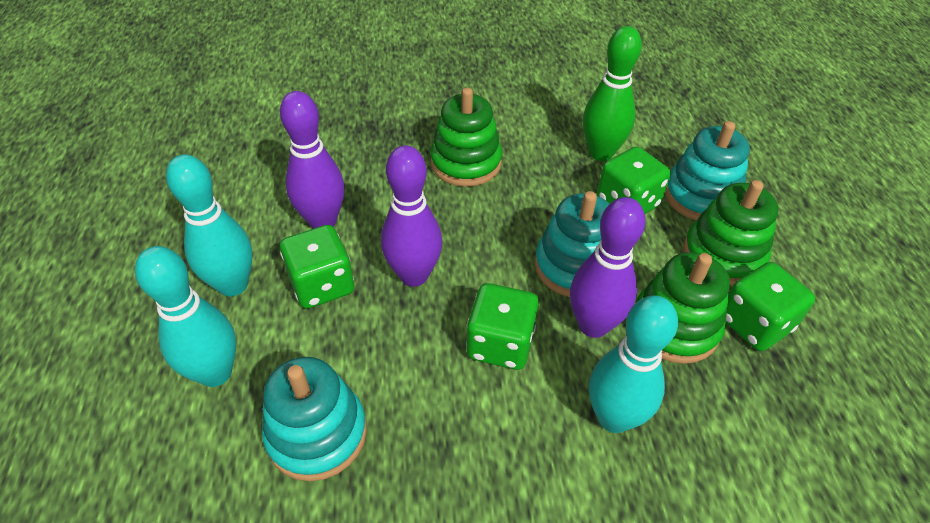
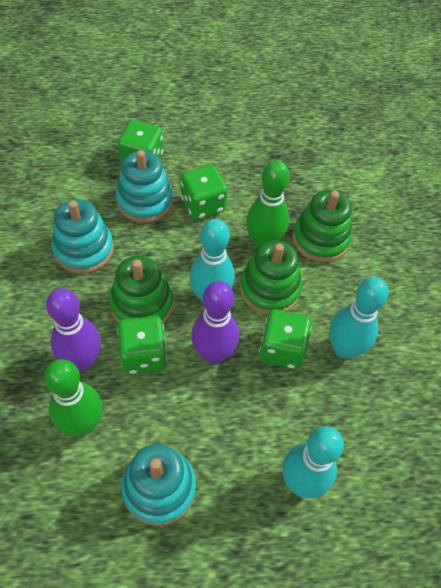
green bowling pin: 1 -> 2
purple bowling pin: 3 -> 2

